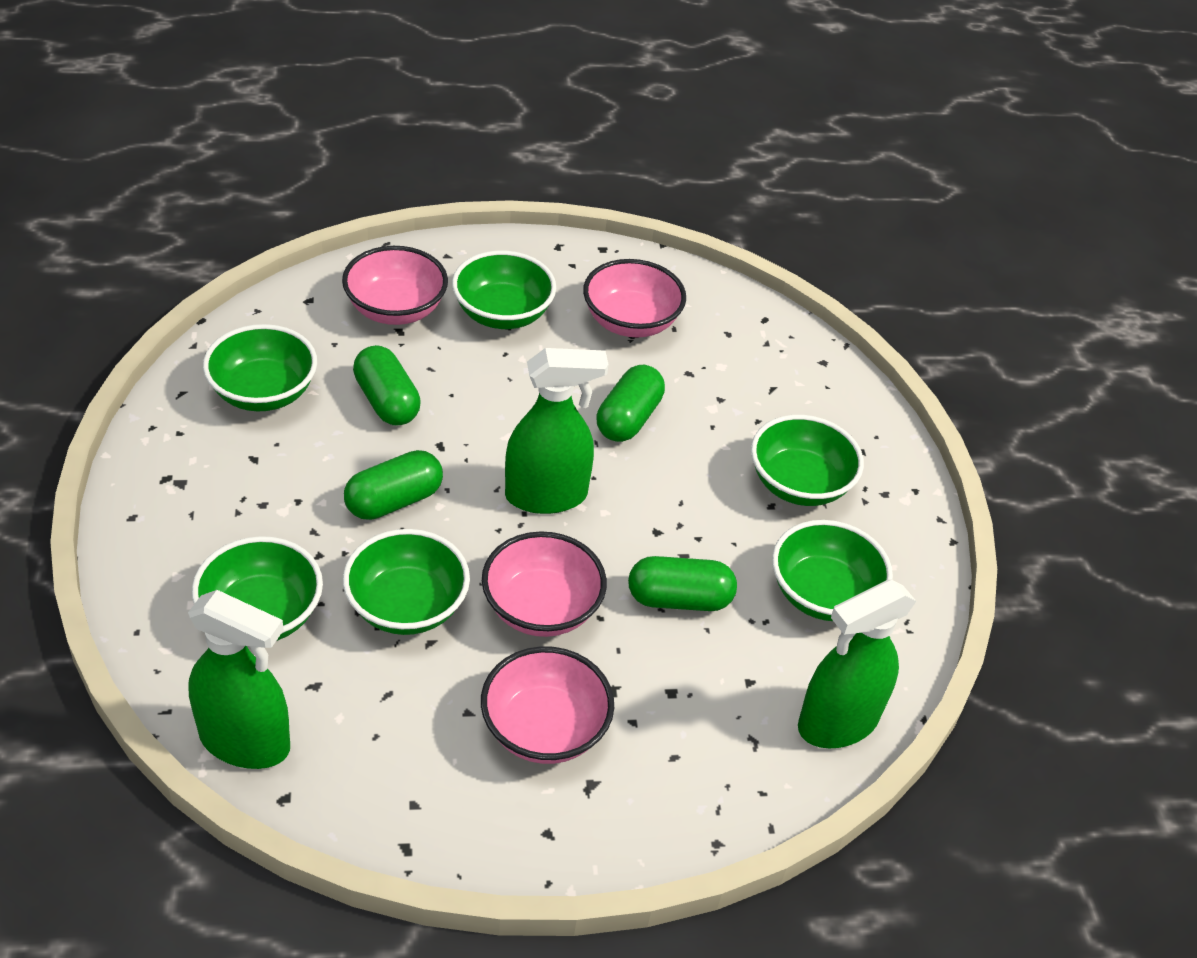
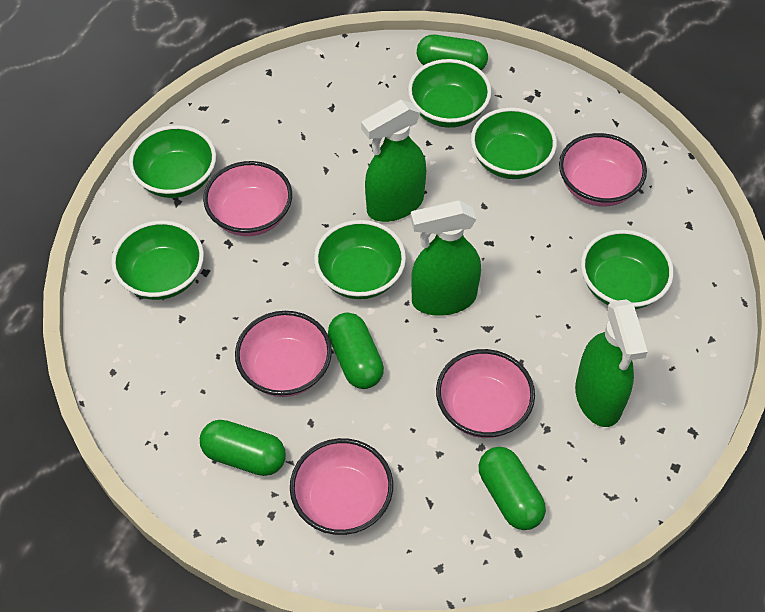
pink bowl: 4 -> 5

